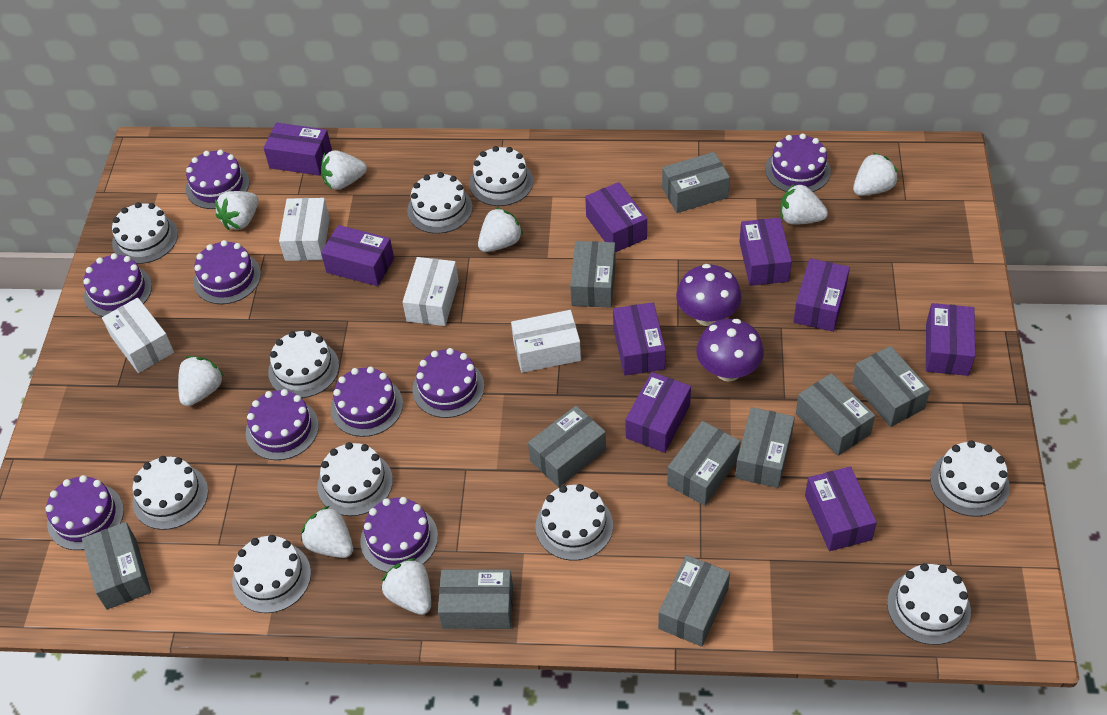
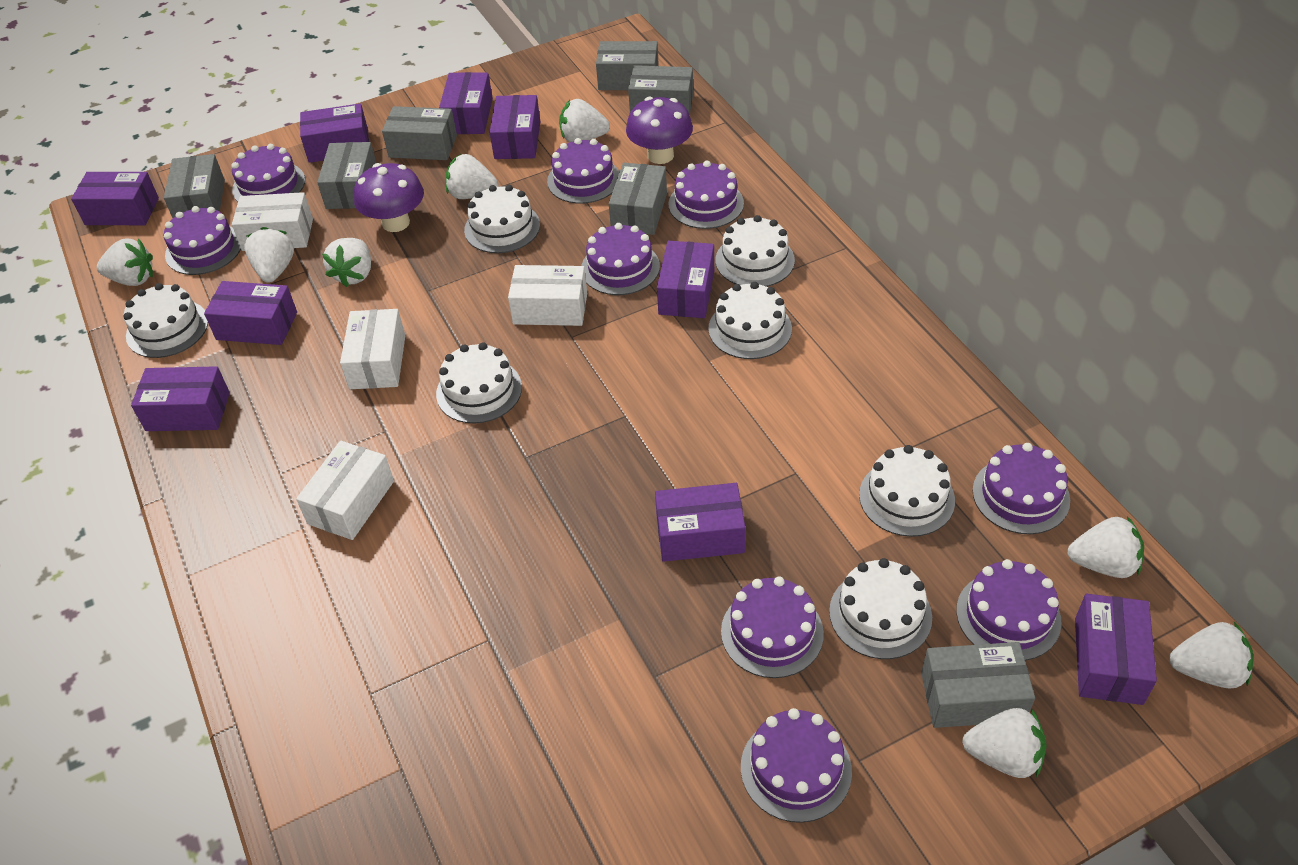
grey box: 10 -> 7
white cake: 10 -> 7

